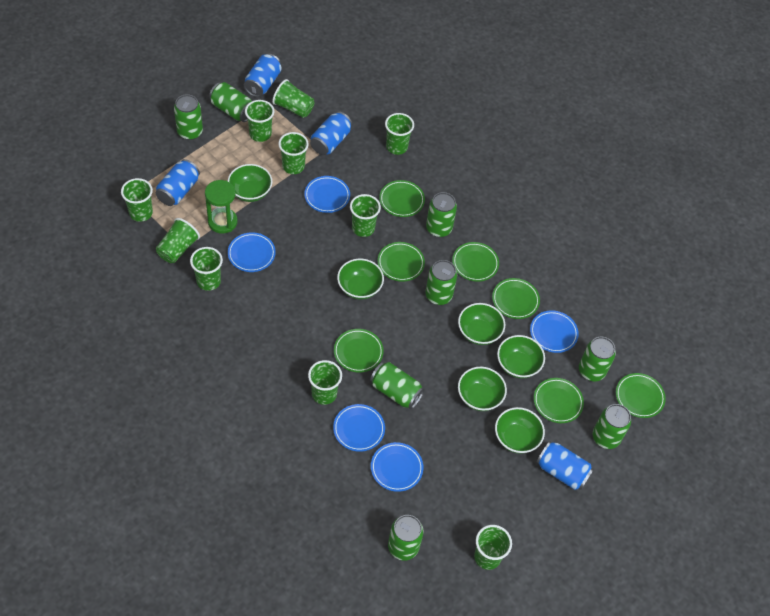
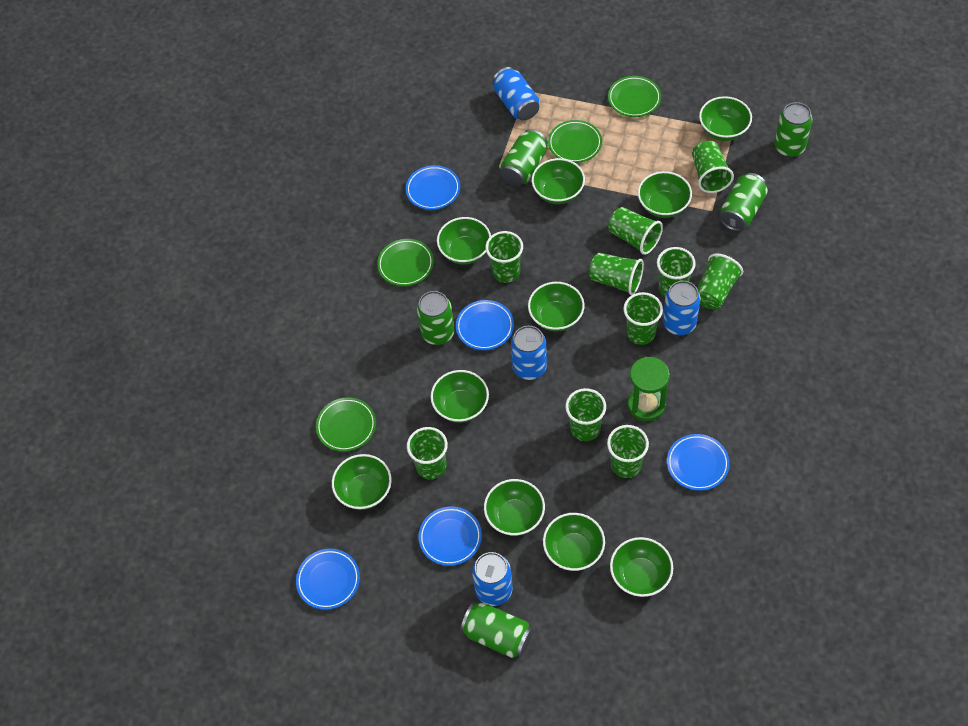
green bowl: 6 -> 10
green can: 8 -> 5
green plate: 7 -> 4

